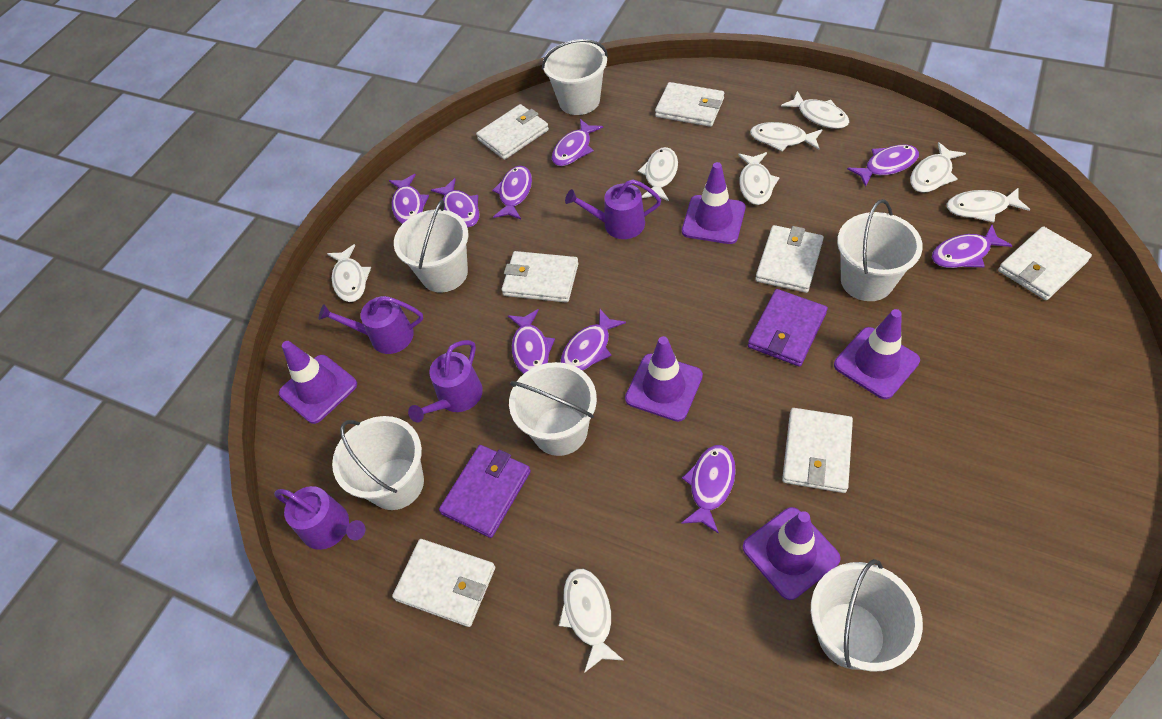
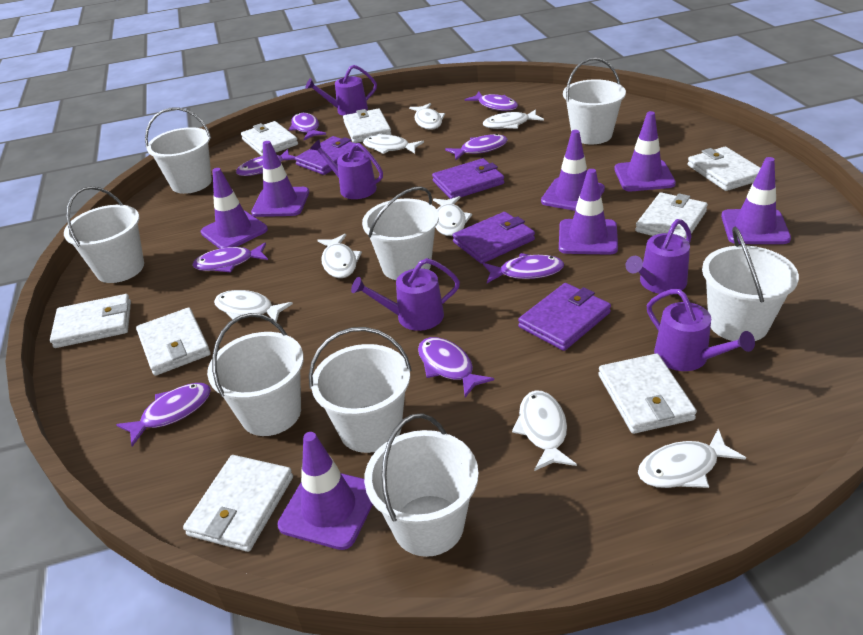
purple fish: 9 -> 8
purple traffic cone: 5 -> 7
purple wallet: 2 -> 4
purple watering can: 4 -> 5
white bucket: 6 -> 8
white wallet: 7 -> 8

